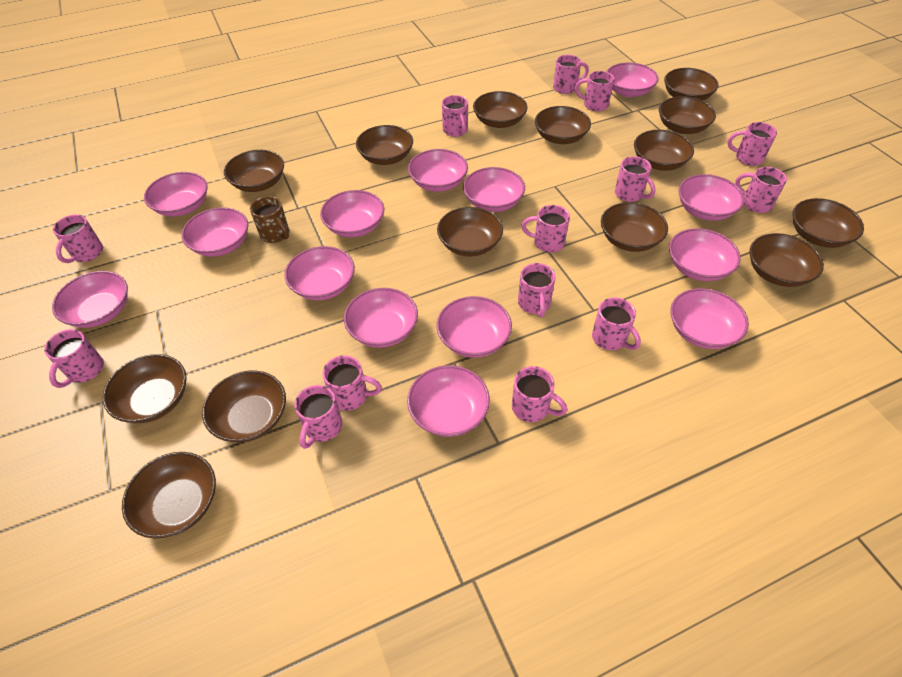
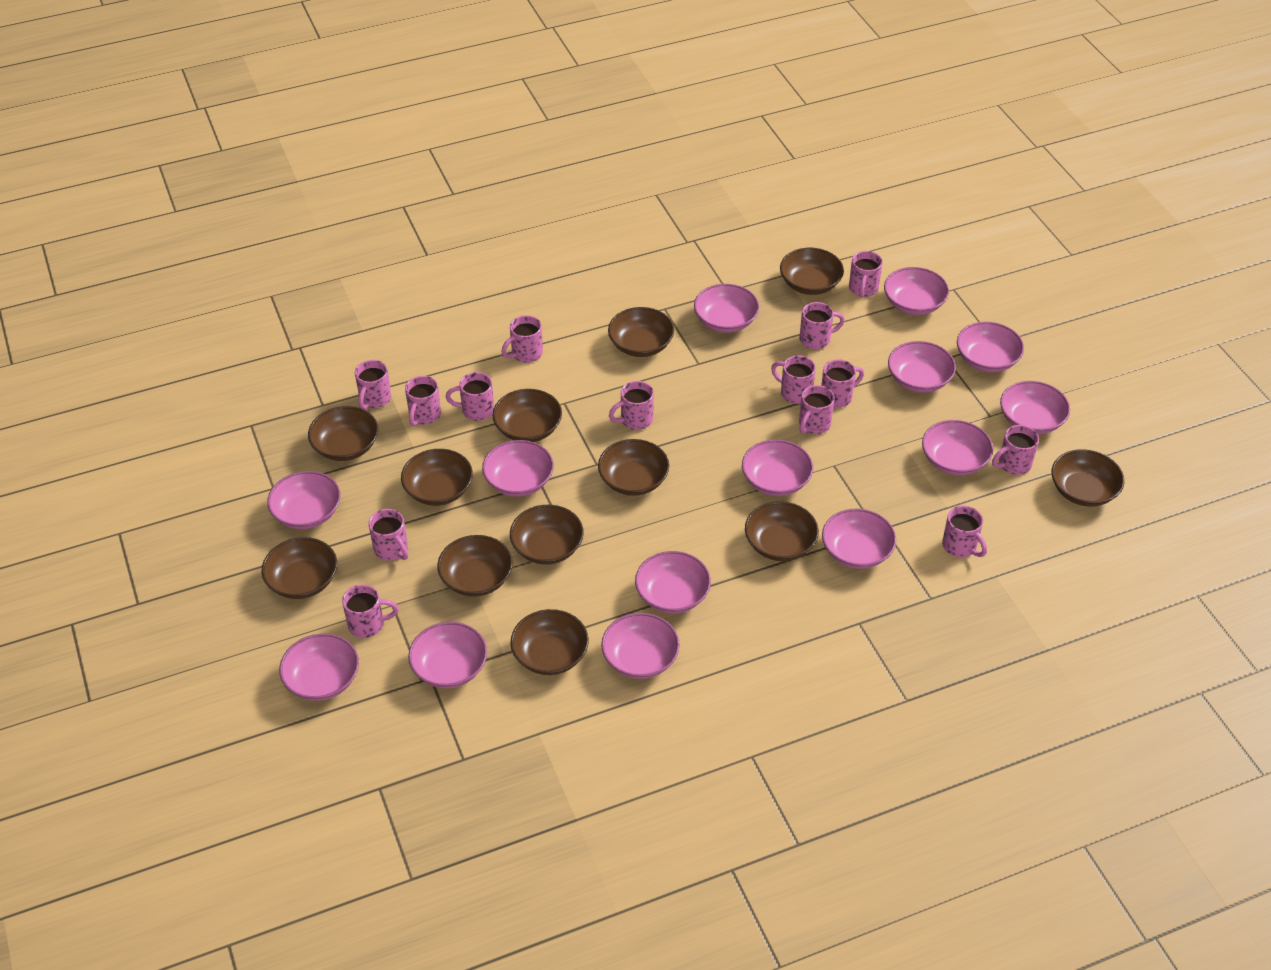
brown bowl: 14 -> 12
brown mug: 1 -> 0

